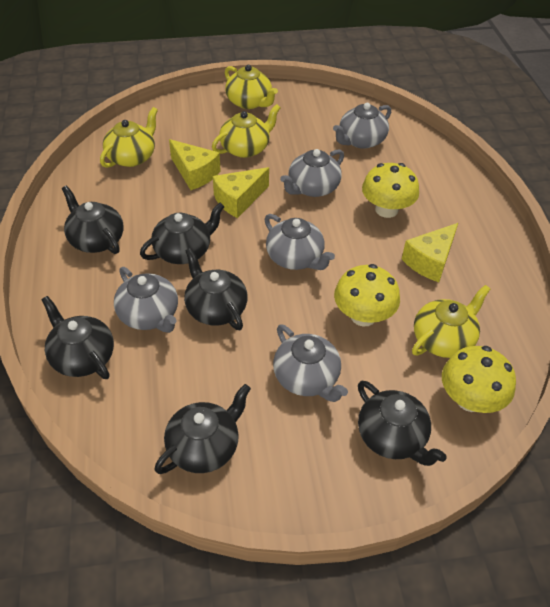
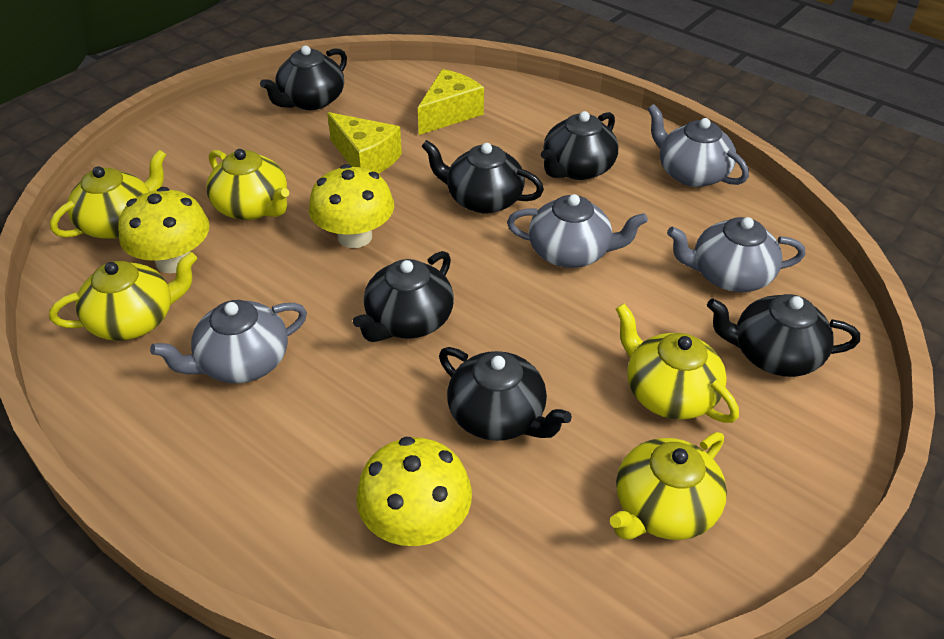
grey teapot: 5 -> 4
yellow cheese: 3 -> 2
yellow teapot: 4 -> 5

